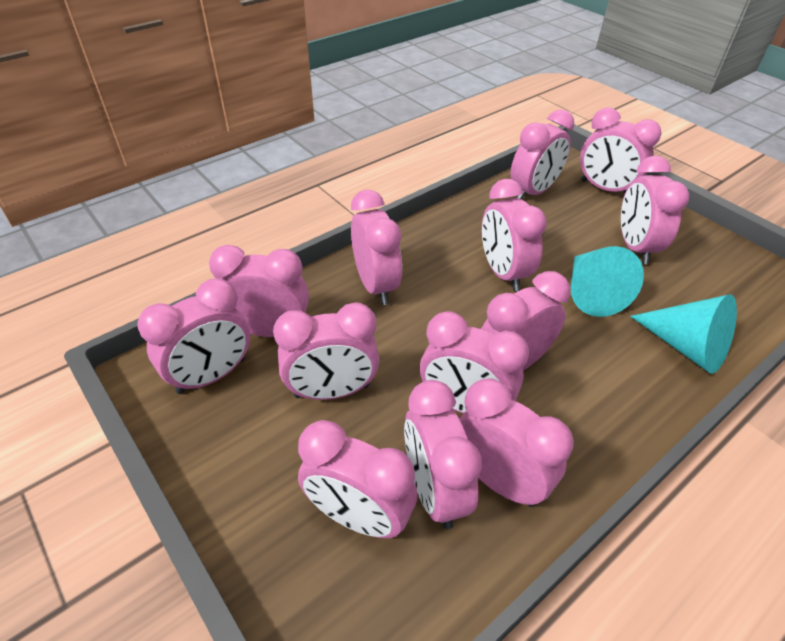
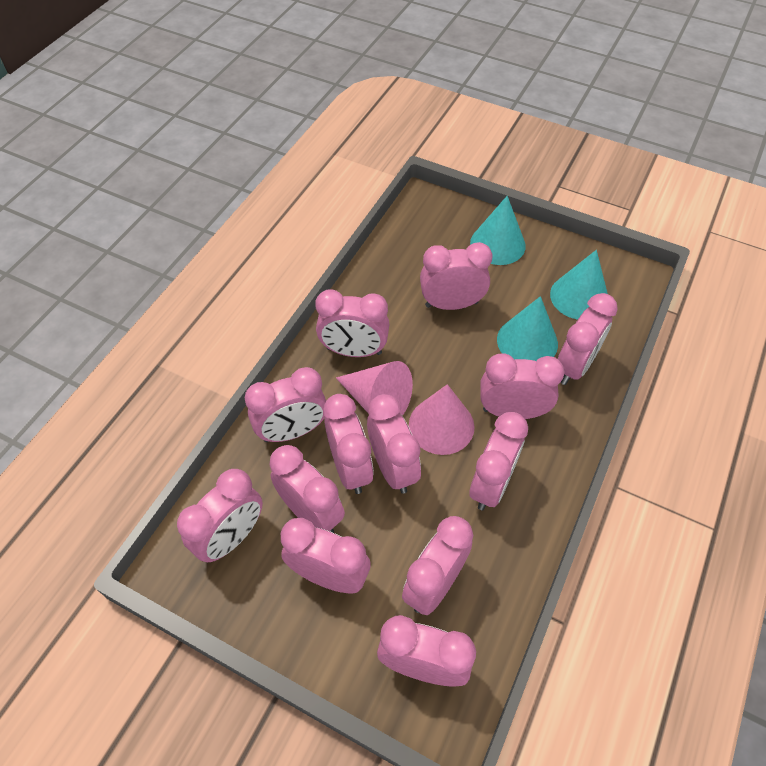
pink cone: 0 -> 2
turquoise cone: 2 -> 3

